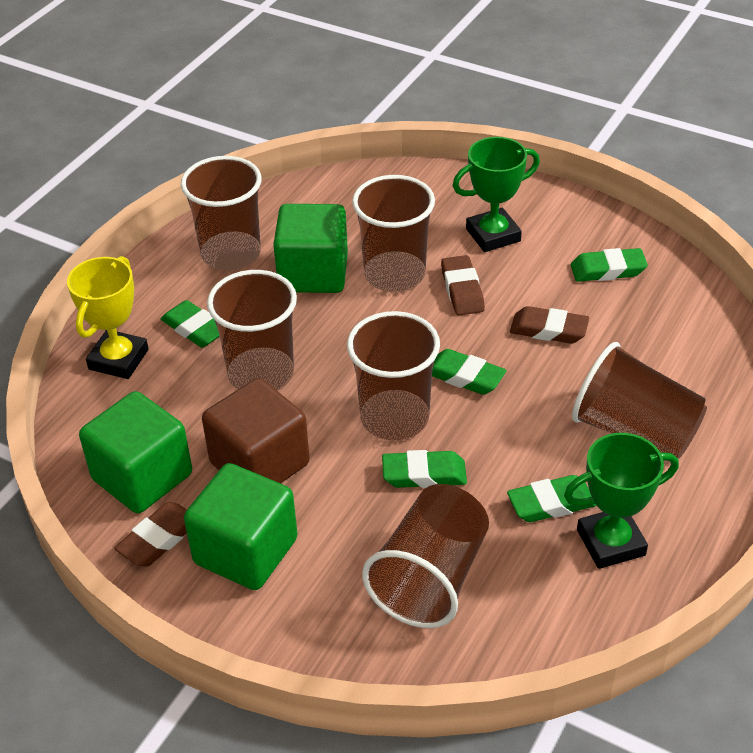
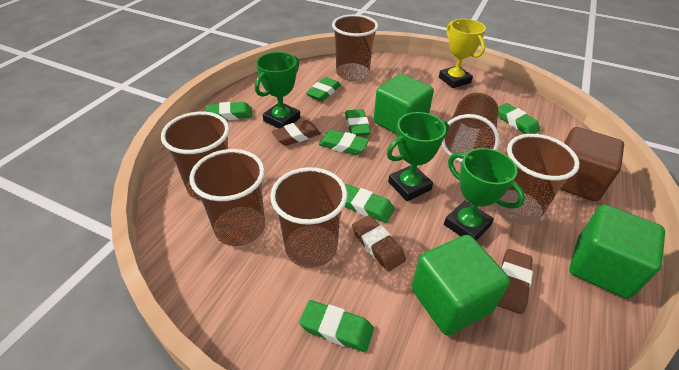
green eraser: 5 -> 7
green trophy: 2 -> 3

